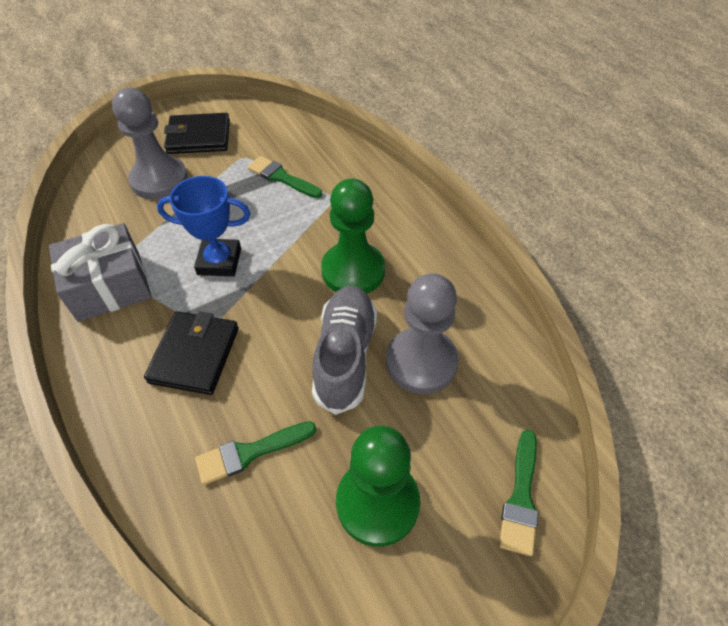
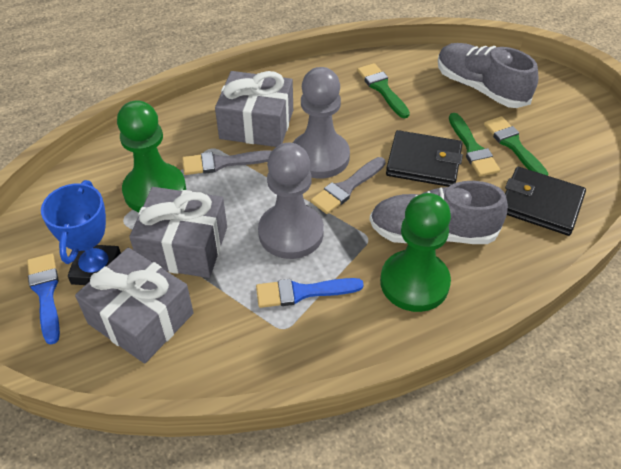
blue brush: 0 -> 2
grey brush: 0 -> 2
grey gift: 1 -> 3
grey shoe: 1 -> 2

